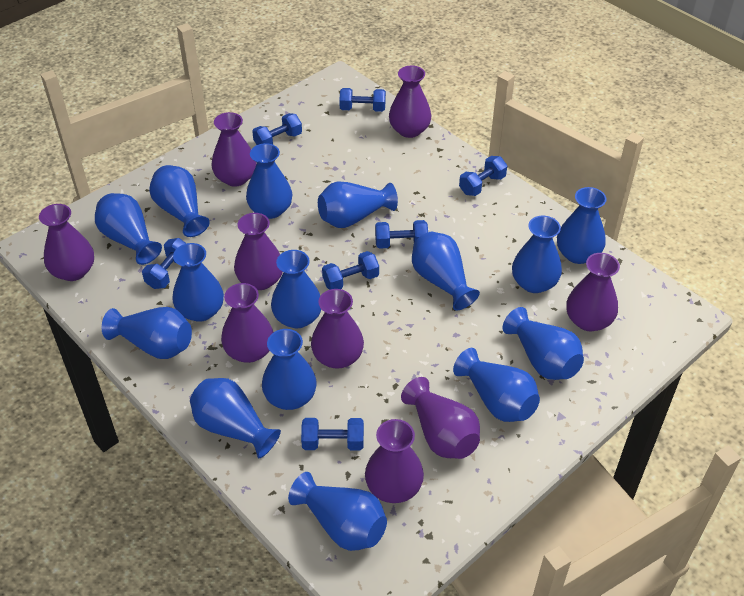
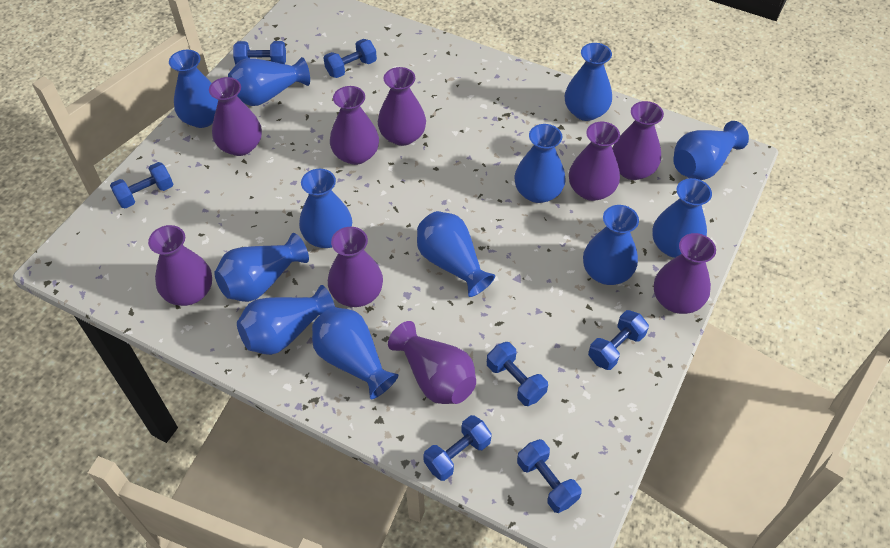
blue vase: 15 -> 12

